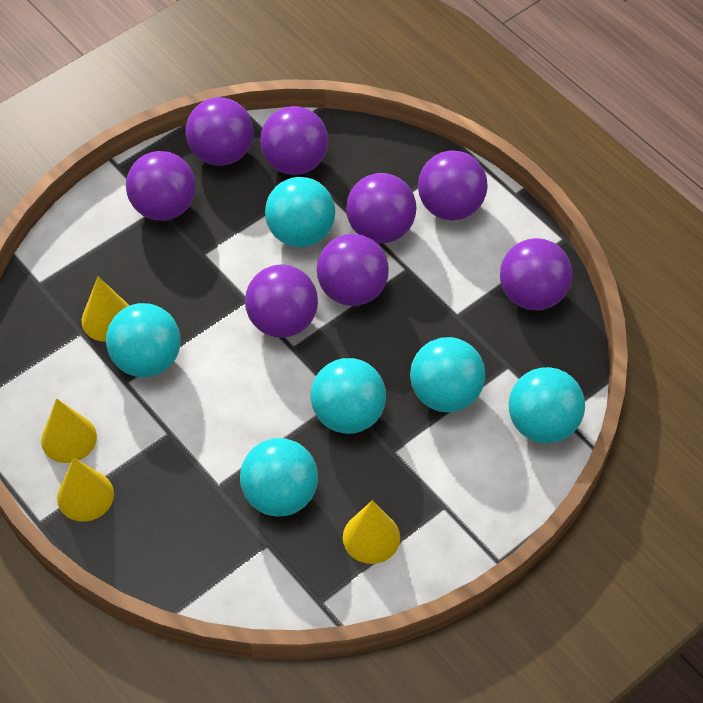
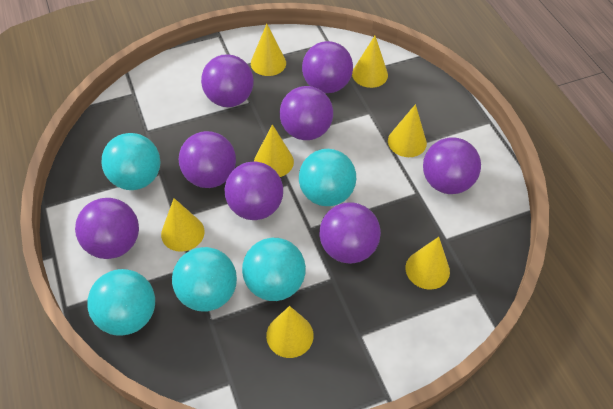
turquoise ball: 6 -> 5
yellow cone: 4 -> 7

